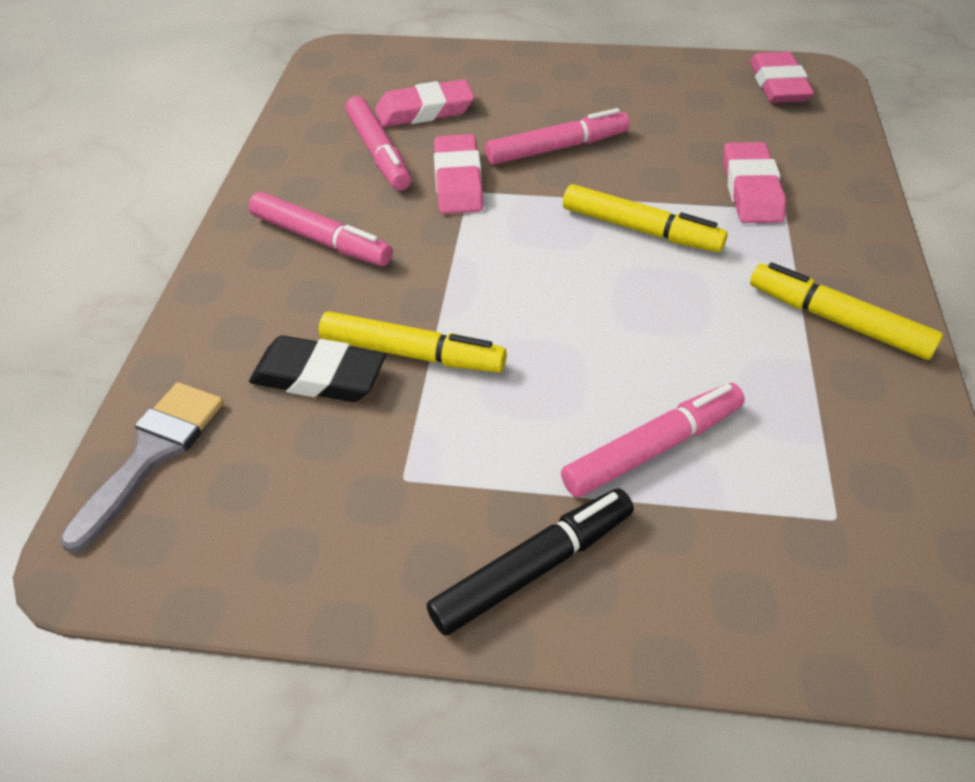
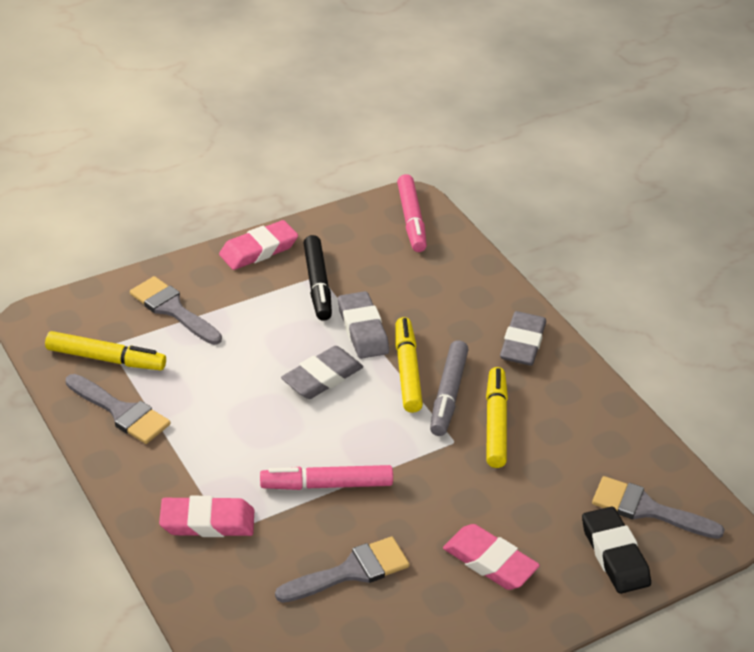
grey brush: 1 -> 4
grey eraser: 0 -> 3
grey marker: 0 -> 1
pink eraser: 4 -> 3
pink marker: 4 -> 2

